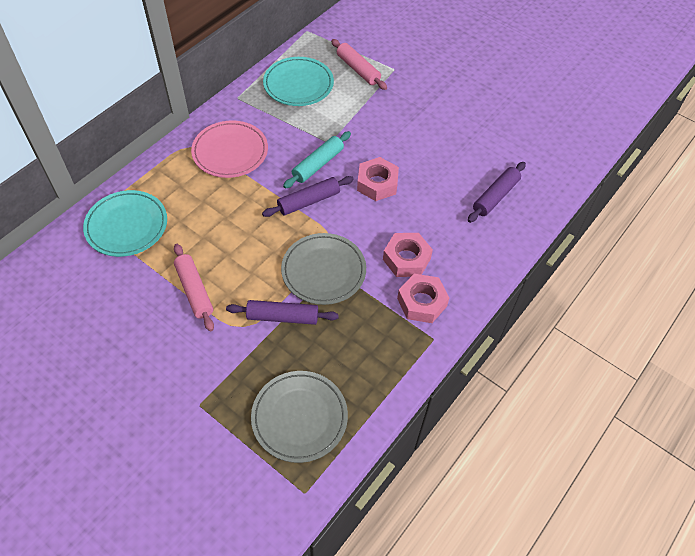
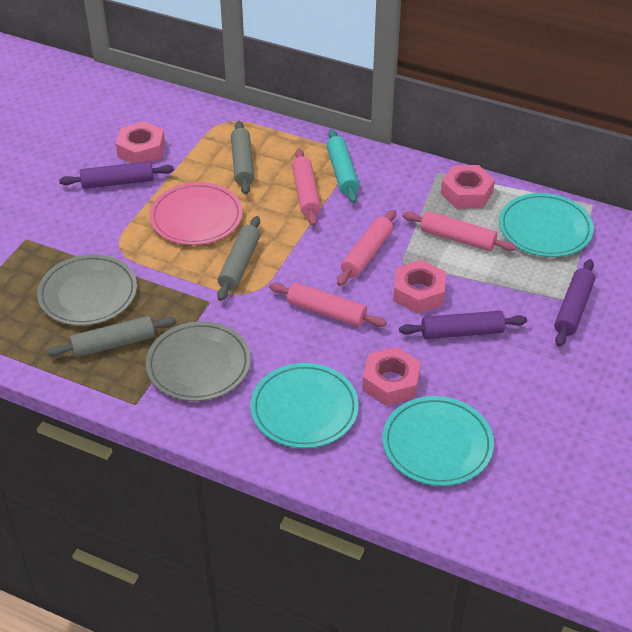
grey rolling pin: 0 -> 3
pink nut: 3 -> 4
pink rolling pin: 2 -> 4
turquoise plate: 2 -> 3

